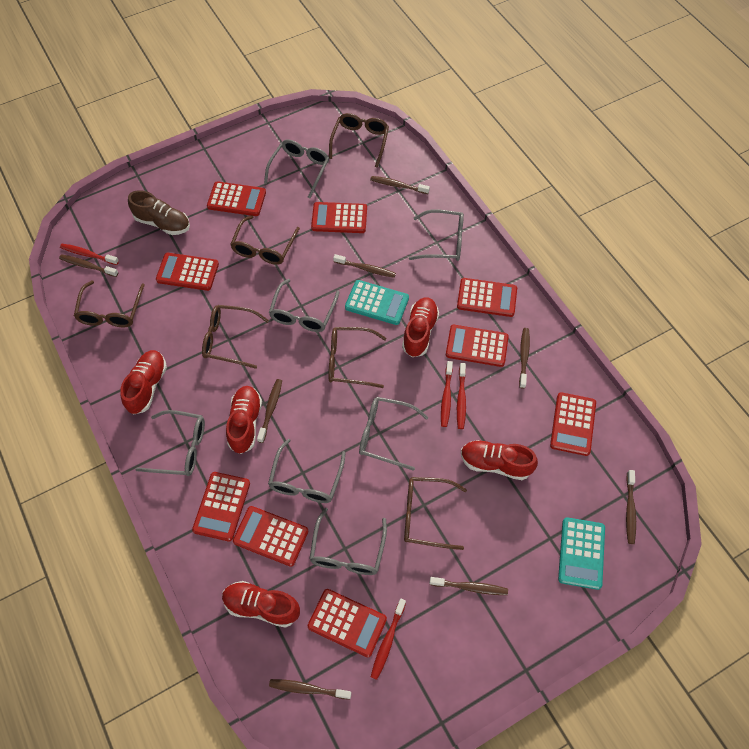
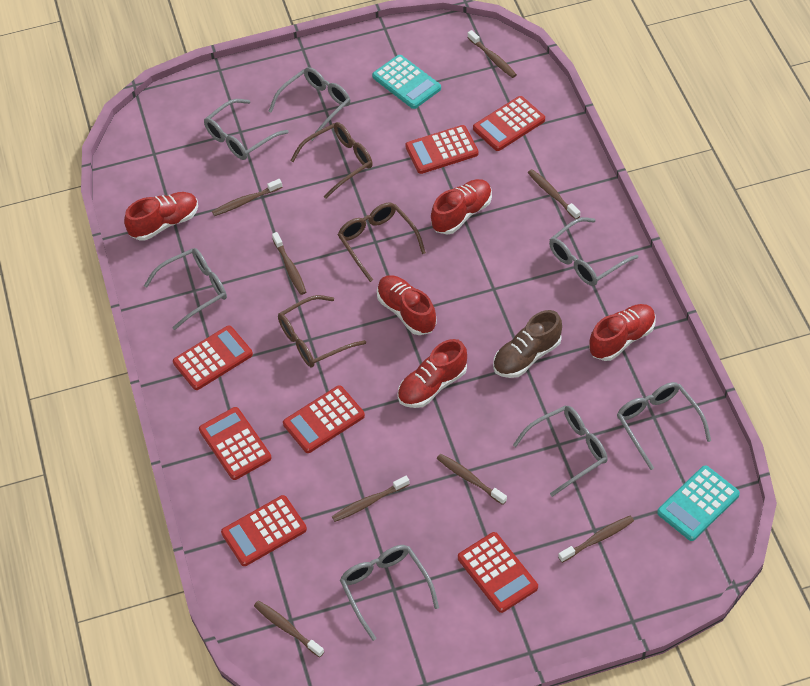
brown glasses: 6 -> 3
red calculator: 9 -> 7
red toothbrush: 4 -> 0

